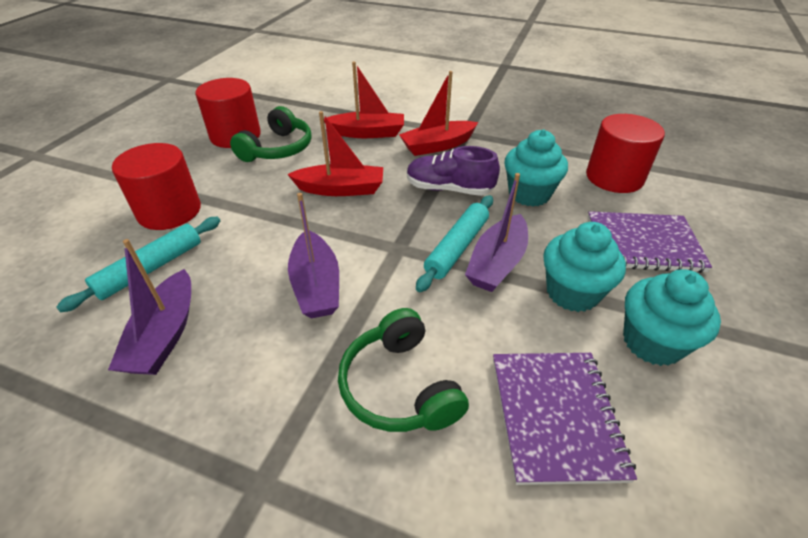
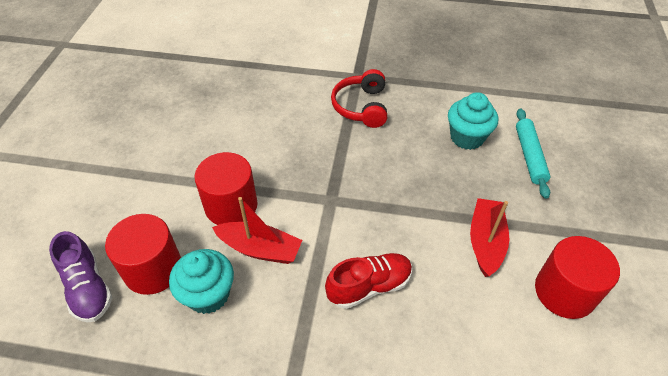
green headphones: 2 -> 0
purple boat: 3 -> 0
purple notebook: 2 -> 0
red boat: 3 -> 2
red headphones: 0 -> 1
red shoe: 0 -> 1
turquoise cupcake: 3 -> 2
turquoise rolling pin: 2 -> 1

